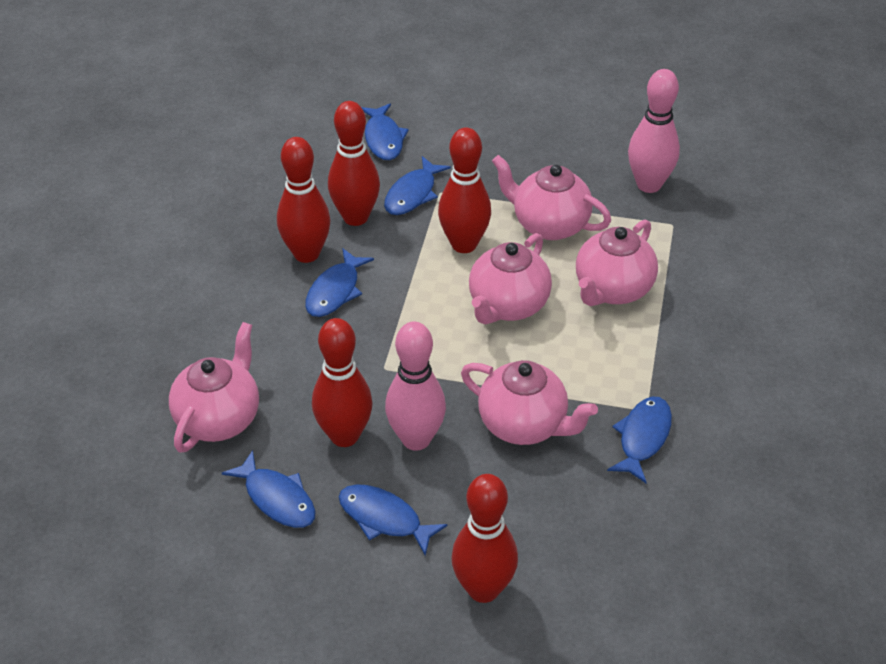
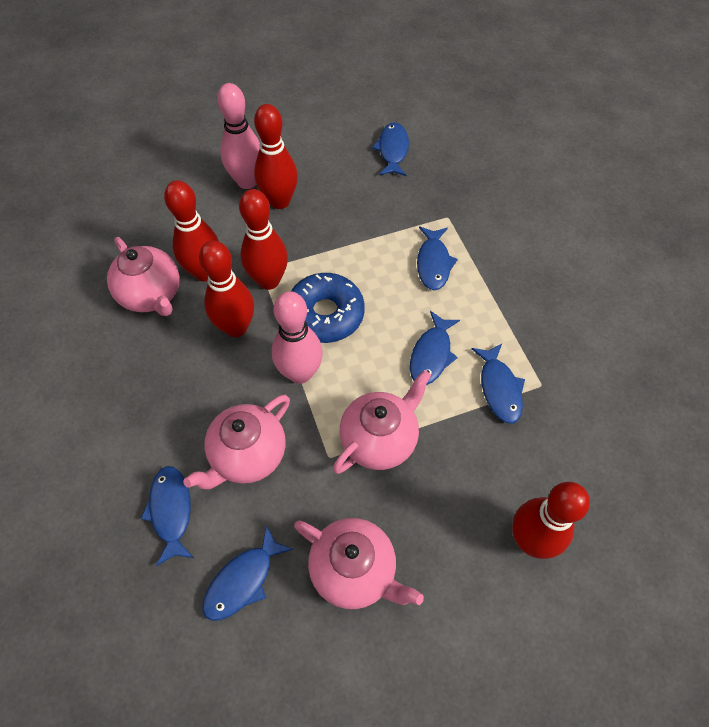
blue donut: 0 -> 1
pink teapot: 5 -> 4

